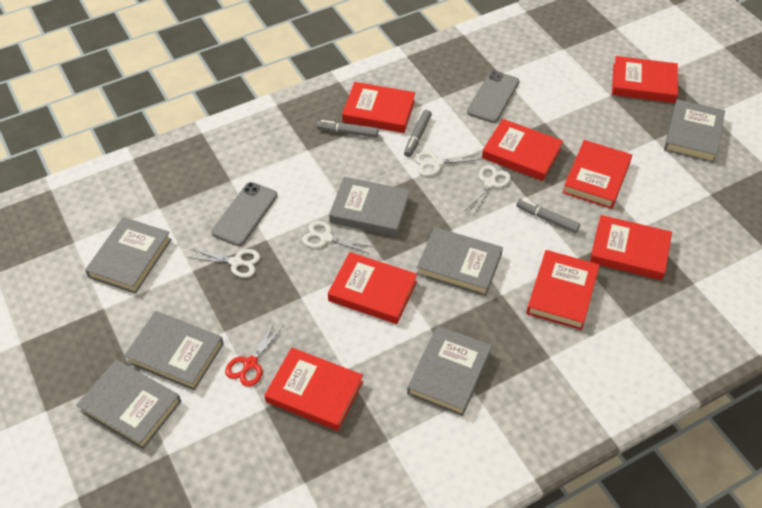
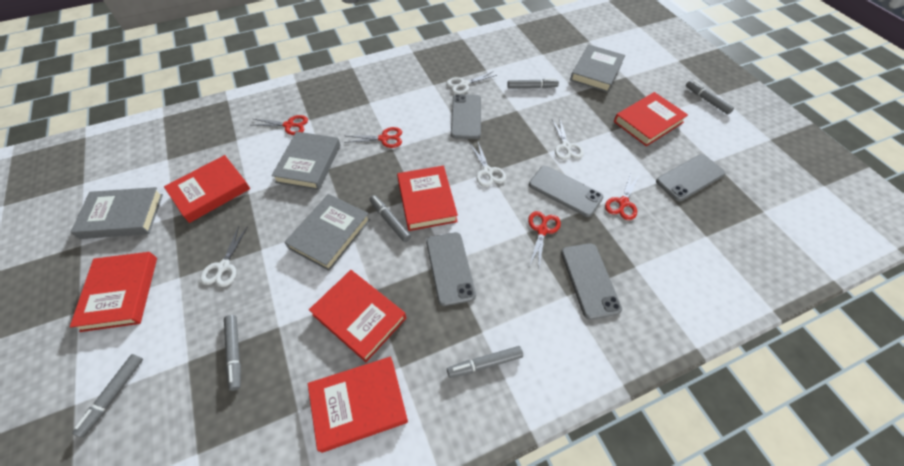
grey book: 7 -> 4
grey marker: 3 -> 6
grey phone: 2 -> 5
red book: 8 -> 6
red scissors: 1 -> 4

